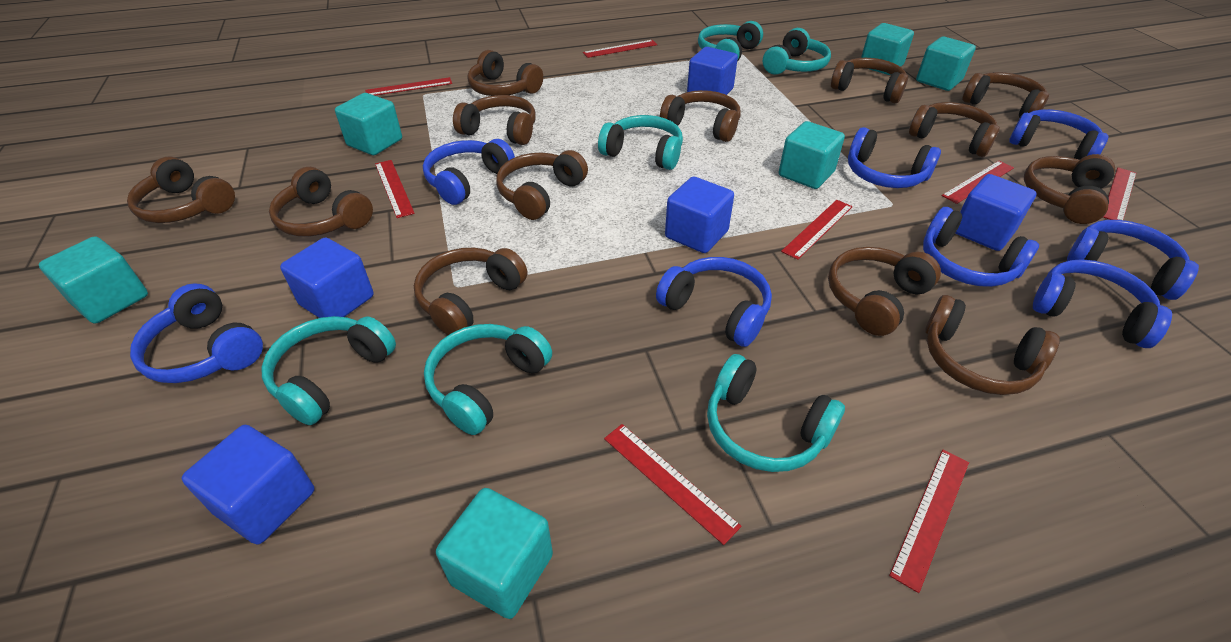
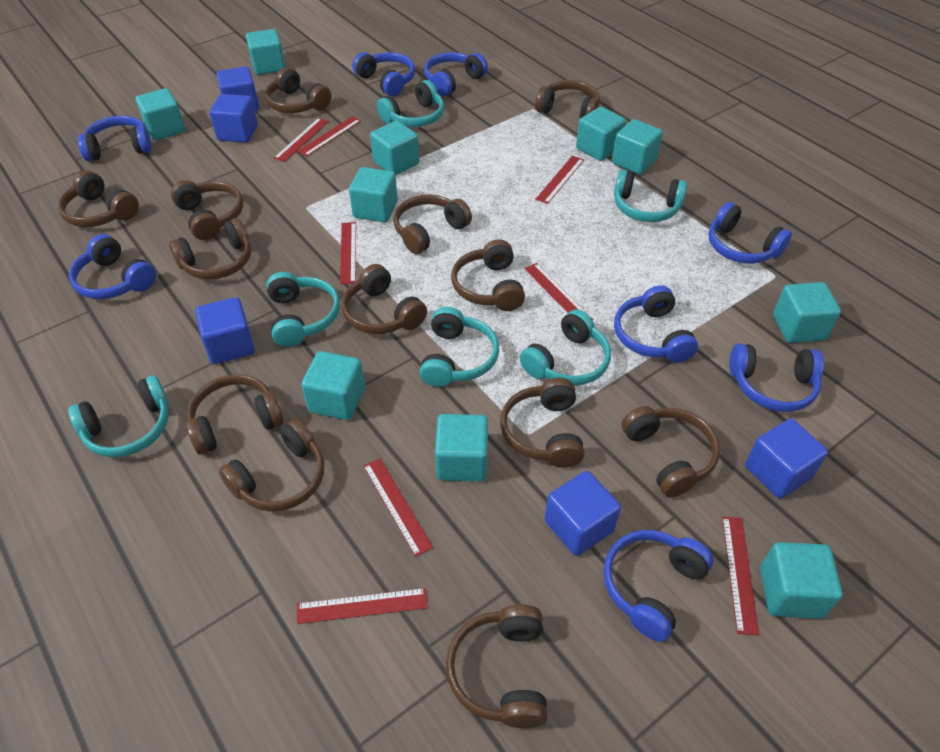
turquoise cube: 6 -> 10

